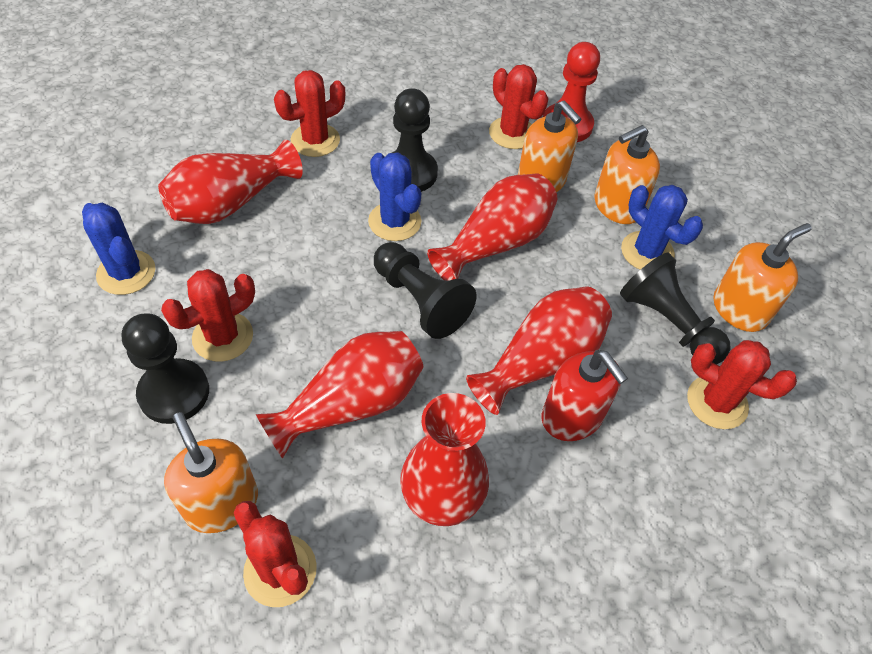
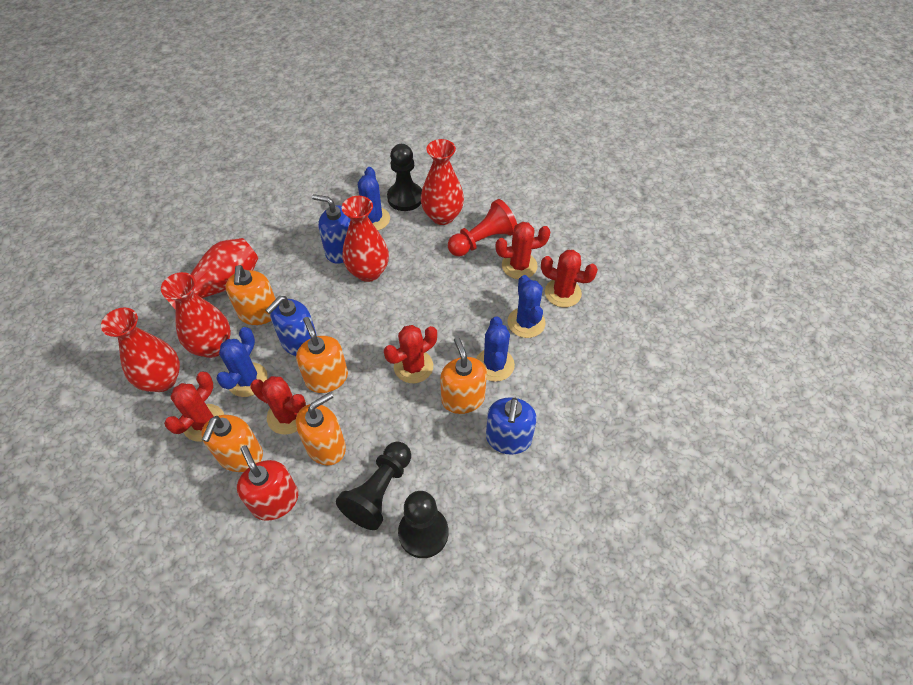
black pawn: 4 -> 3
blue cactus: 3 -> 4
blue soap dispenser: 0 -> 3
orange soap dispenser: 4 -> 5

